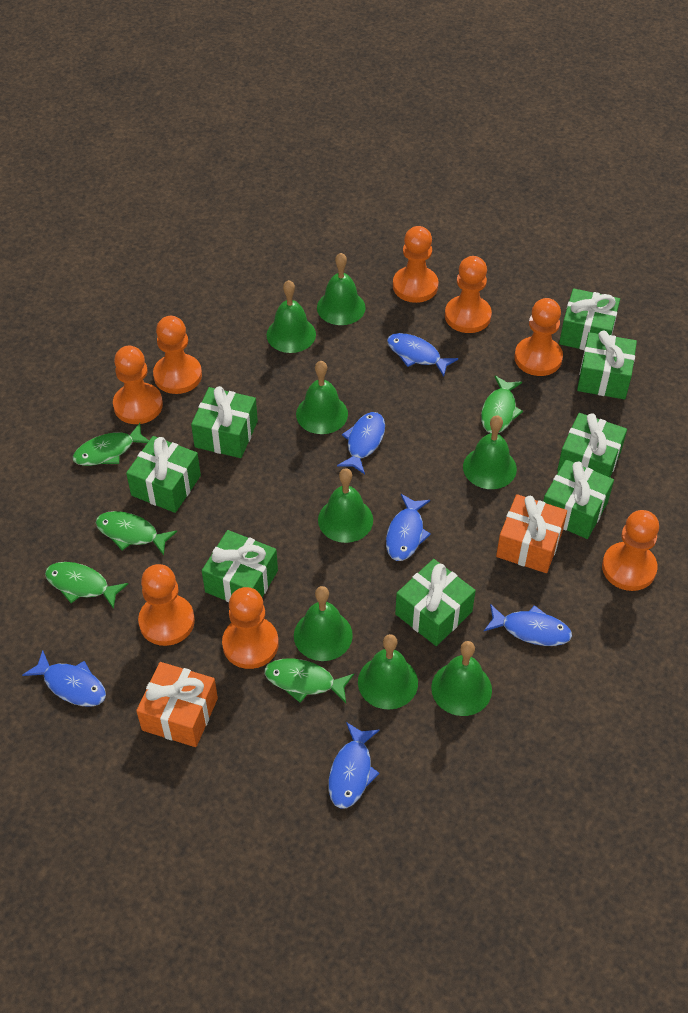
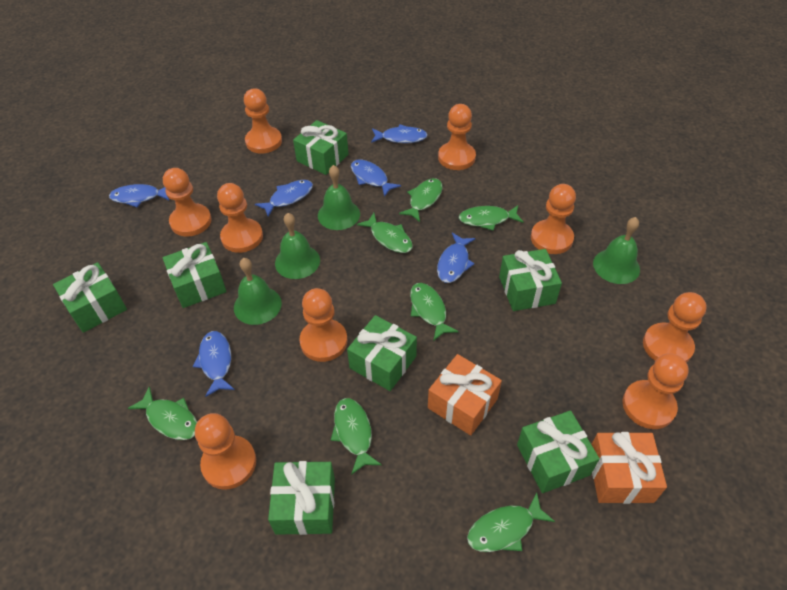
green bell: 8 -> 4
green fish: 5 -> 7
green gift: 8 -> 7
orange pawn: 8 -> 9

